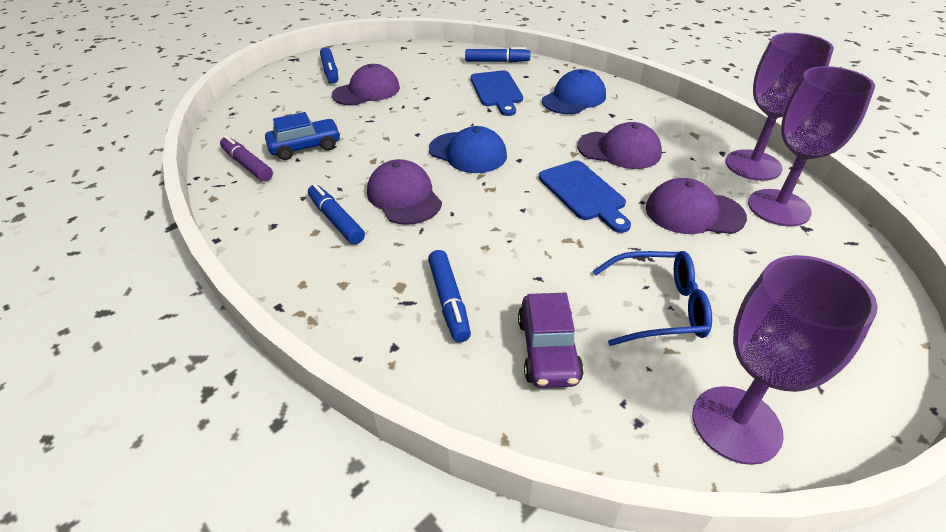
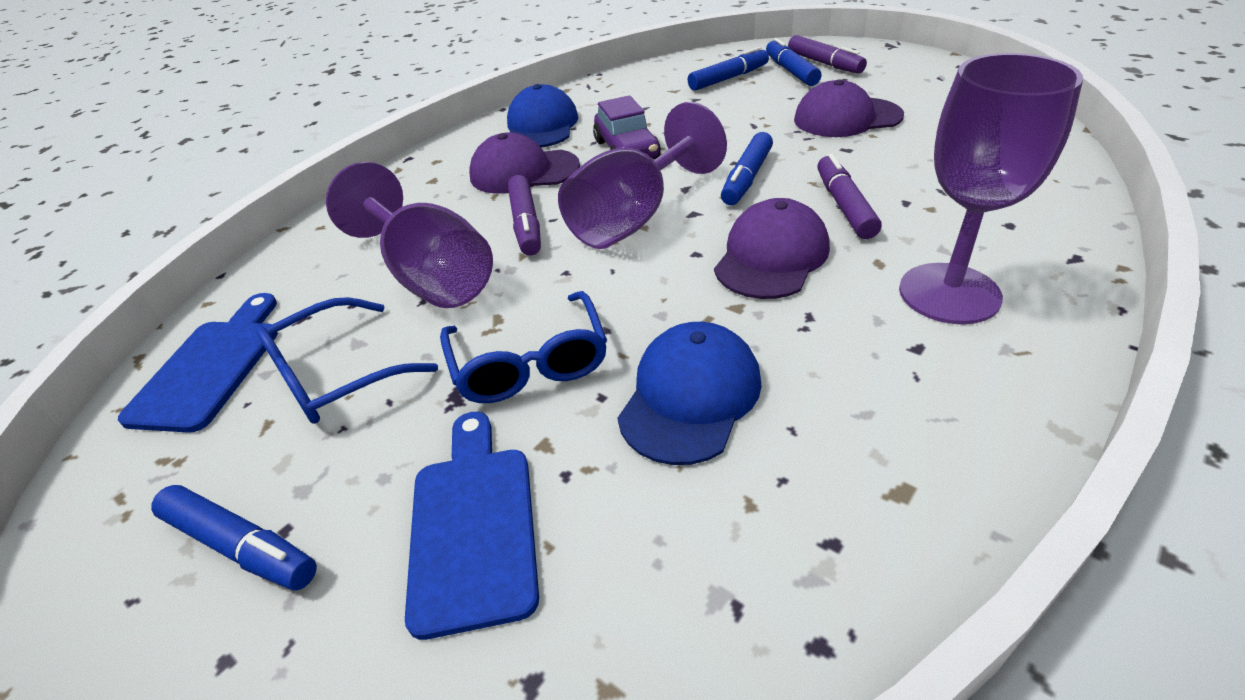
blue car: 1 -> 0
blue glasses: 1 -> 2
purple cap: 4 -> 3
purple marker: 1 -> 3

